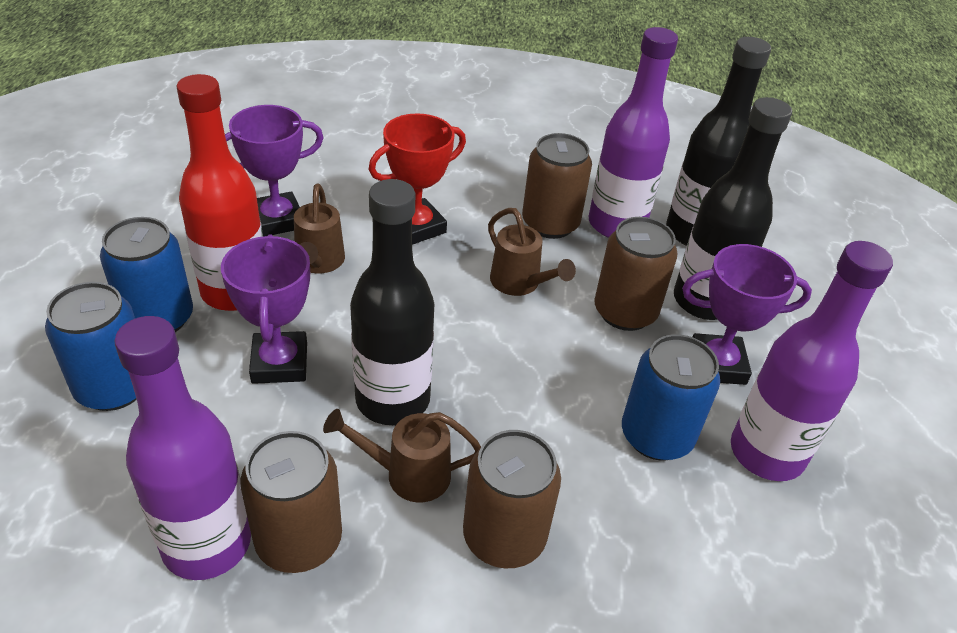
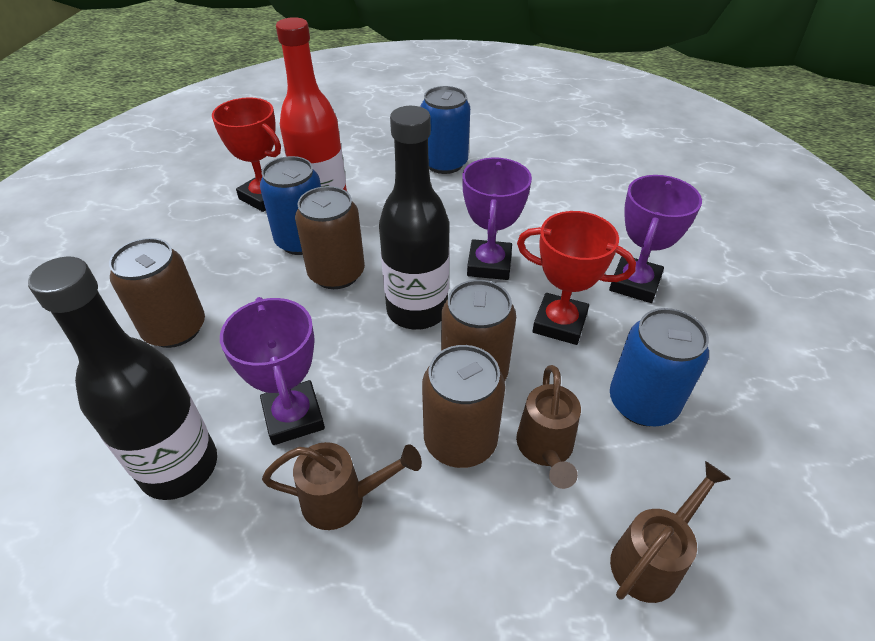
black bottle: 3 -> 2
purple bottle: 3 -> 0
red trophy: 1 -> 2

